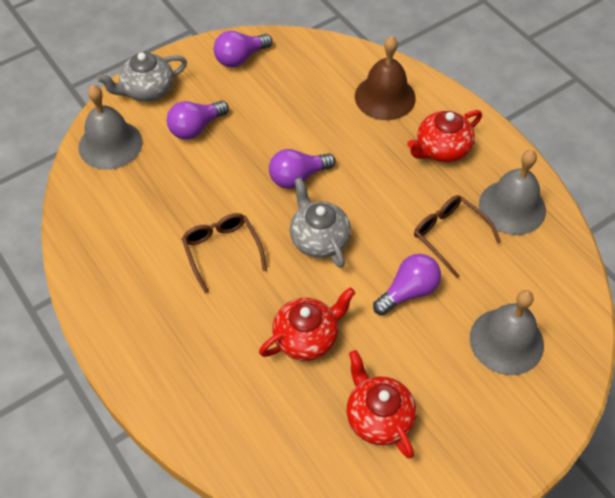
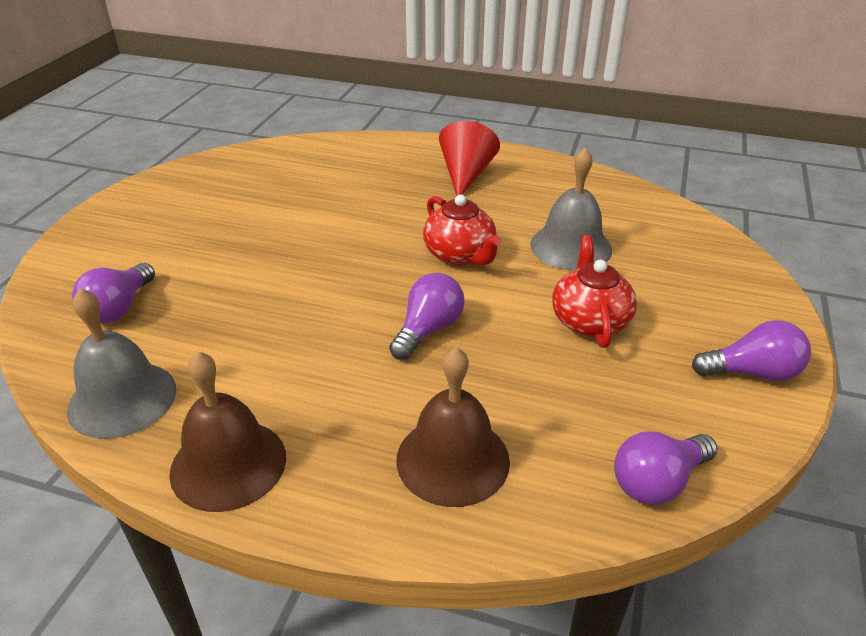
brown bell: 1 -> 2
brown glasses: 2 -> 0
grey bell: 3 -> 2
grey teapot: 2 -> 0
red cone: 0 -> 1
red teapot: 3 -> 2

